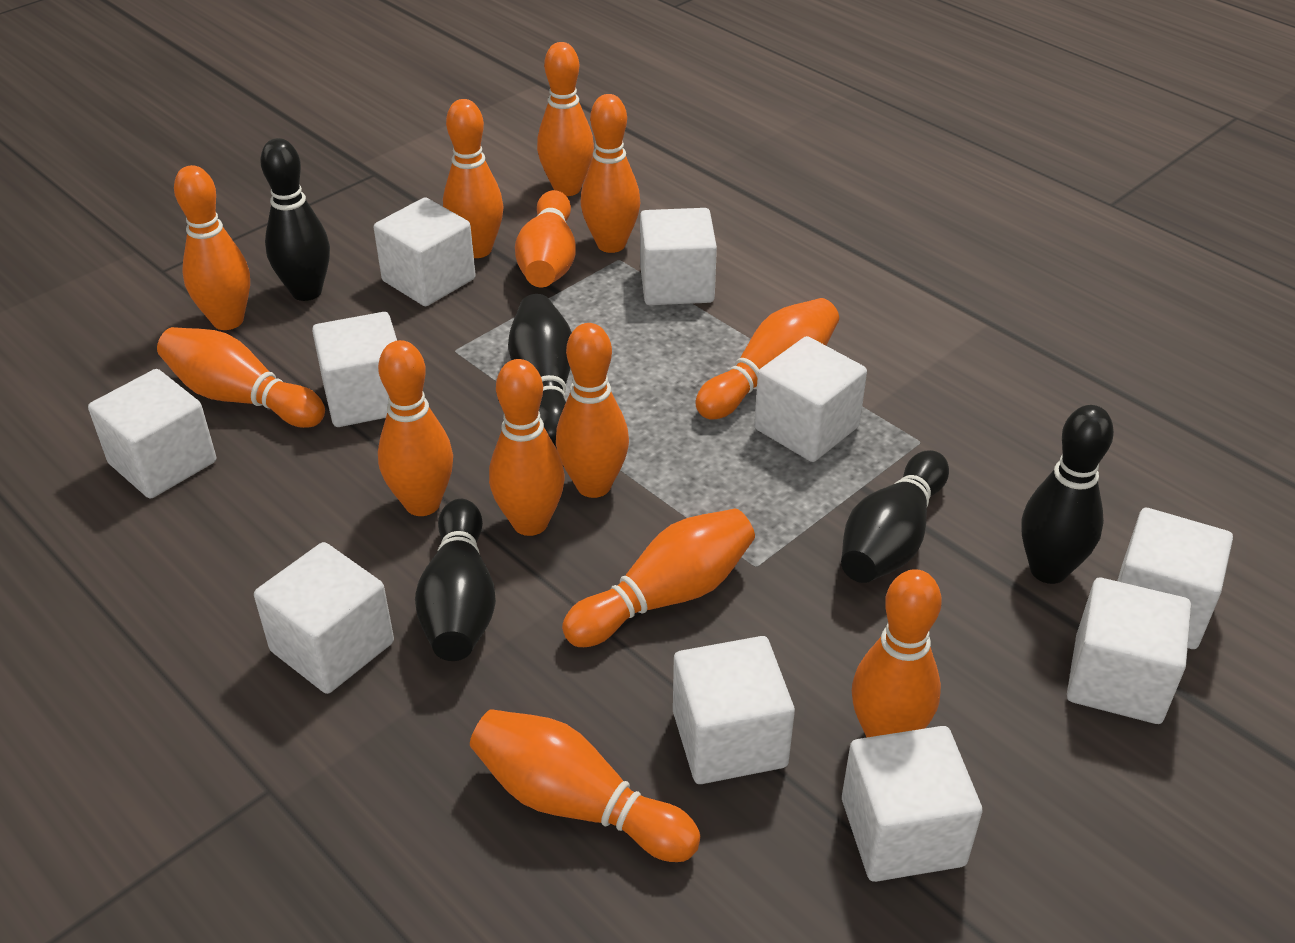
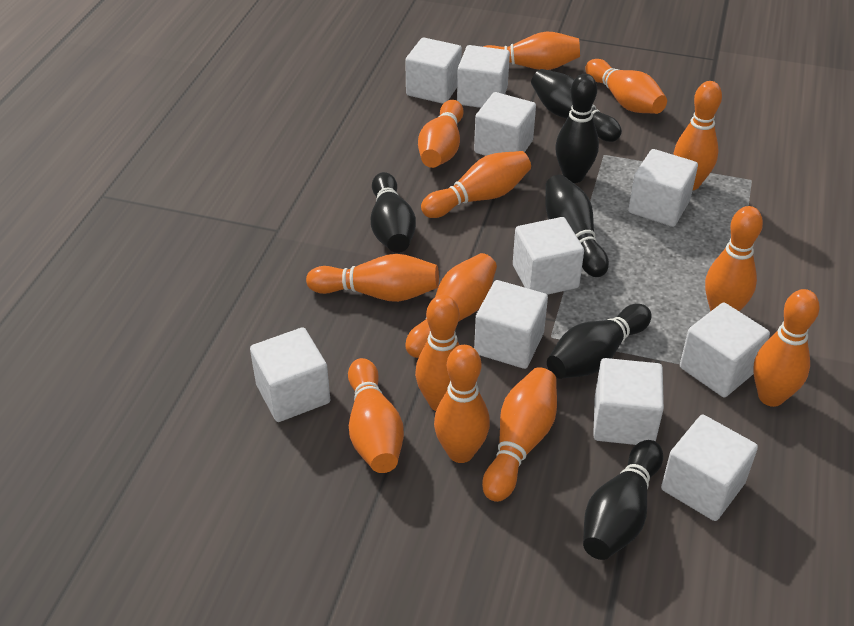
black bowling pin: 5 -> 6

